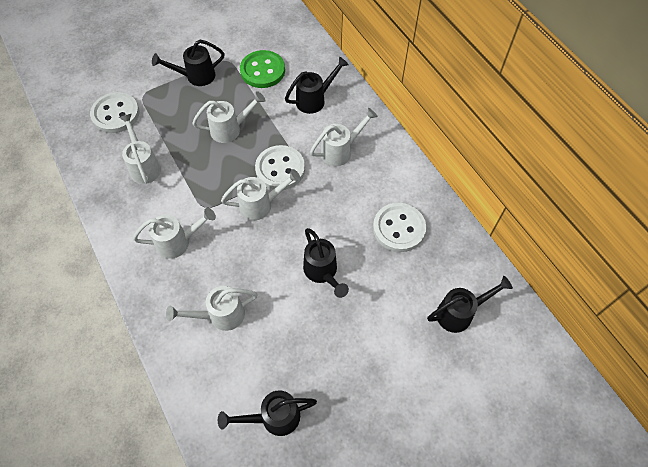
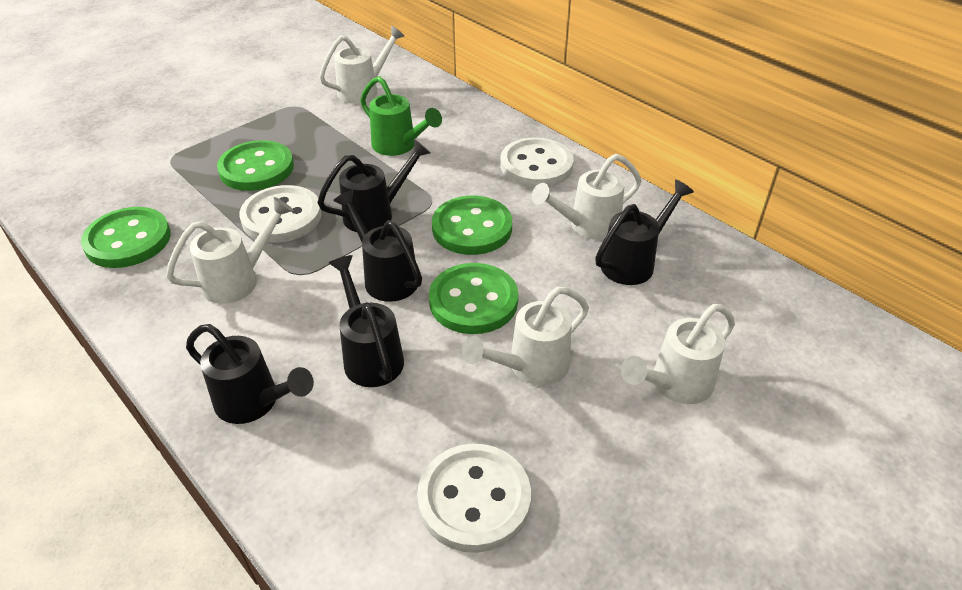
green button: 1 -> 4
green watering can: 0 -> 1
white watering can: 6 -> 5

